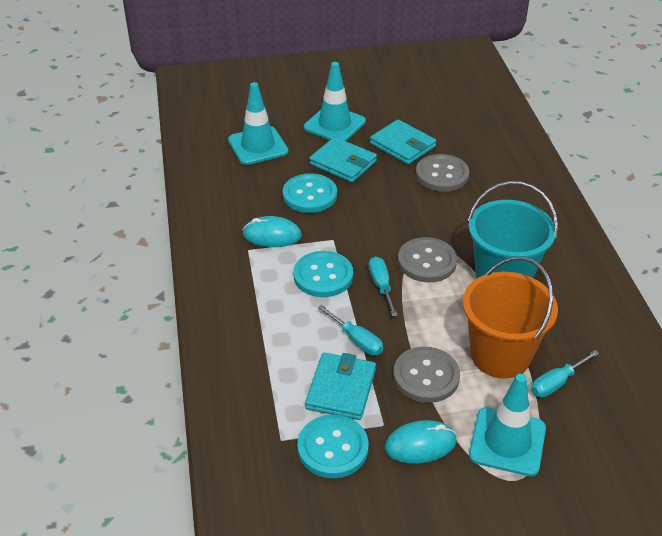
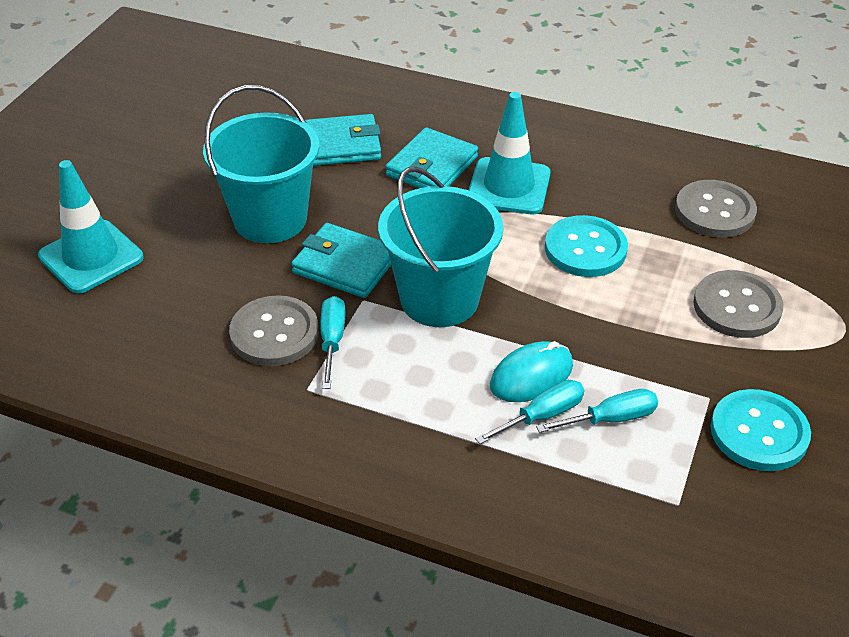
orange bucket: 1 -> 0
turquoise bucket: 1 -> 2
turquoise button: 3 -> 2
turquoise mouse: 2 -> 1
turquoise traffic cone: 3 -> 2

